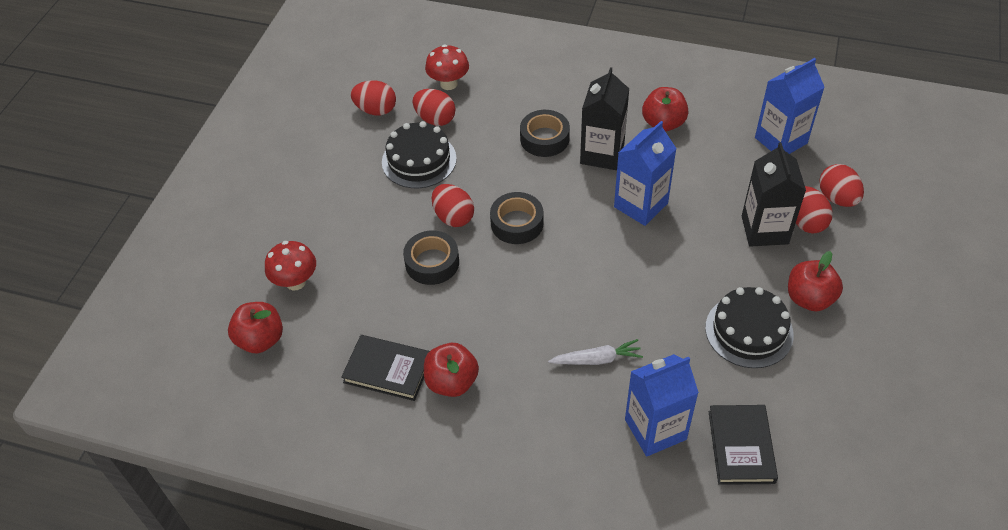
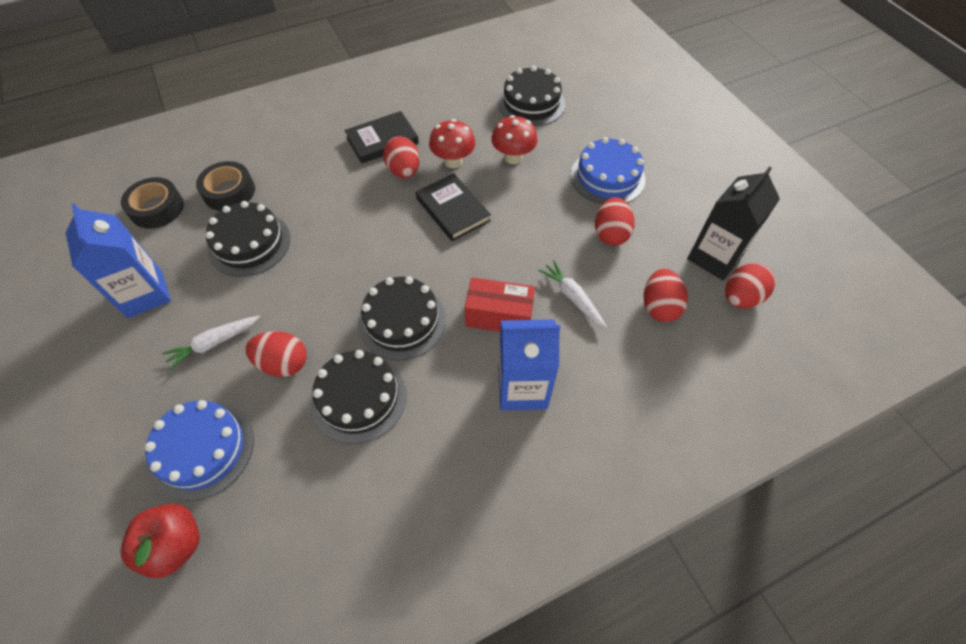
black cake: 2 -> 4
black carton: 2 -> 1
black tape: 3 -> 2
blue cake: 0 -> 2
blue carton: 3 -> 2
red apple: 4 -> 1
red box: 0 -> 1
white carrot: 1 -> 2

